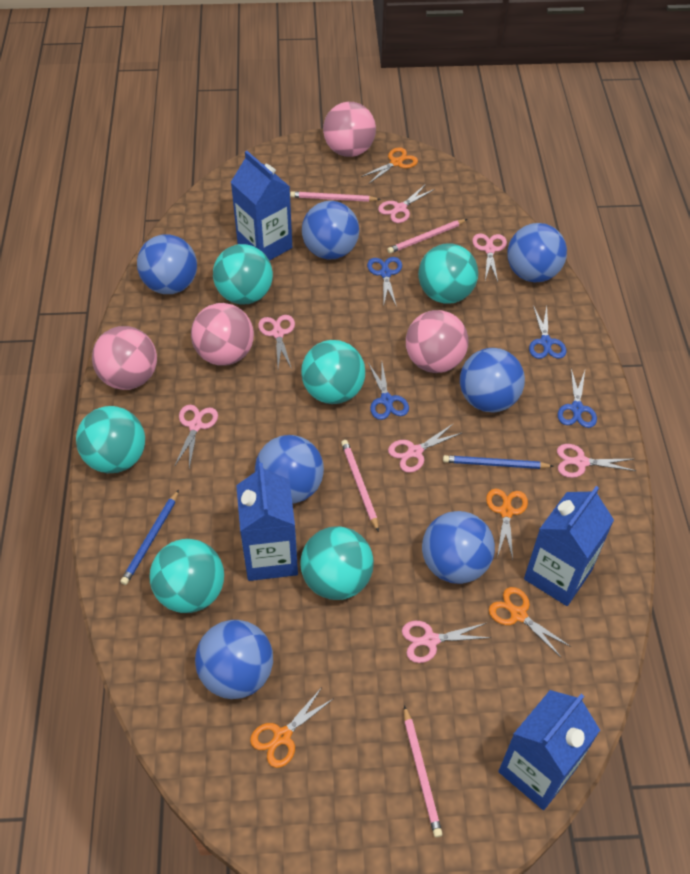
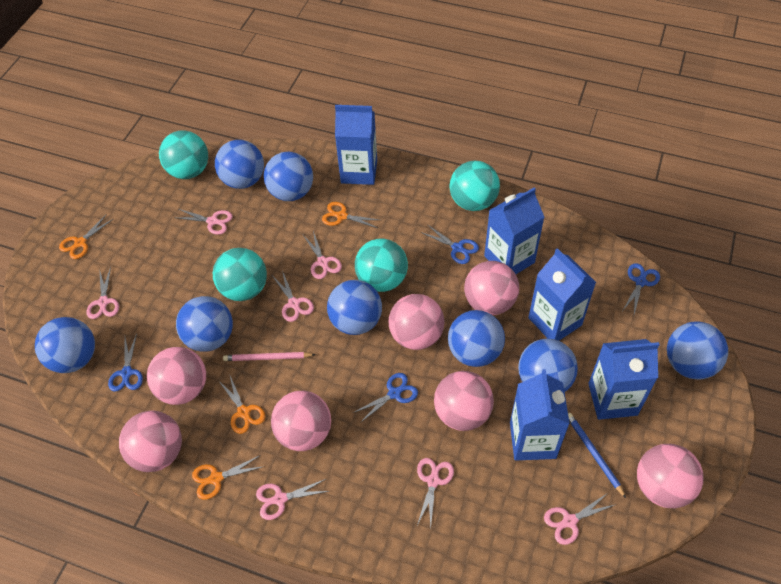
blue ball: 7 -> 8
blue carton: 4 -> 5
blue pencil: 2 -> 1
pink ball: 4 -> 7
pink pencil: 4 -> 1
turquoise ball: 6 -> 4

